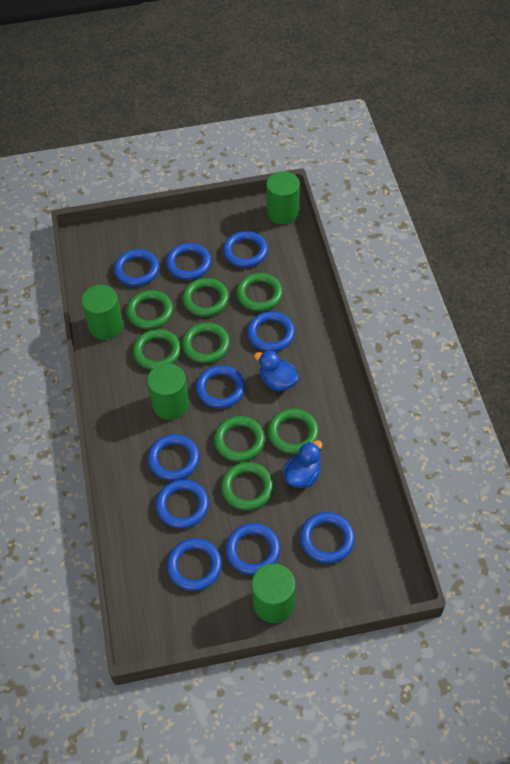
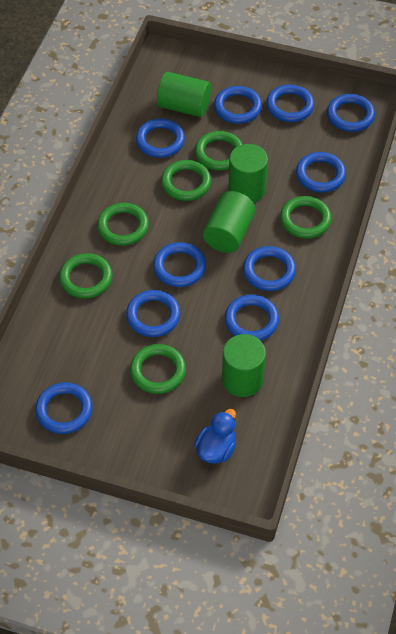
blue duck: 2 -> 1
green ring: 8 -> 6

